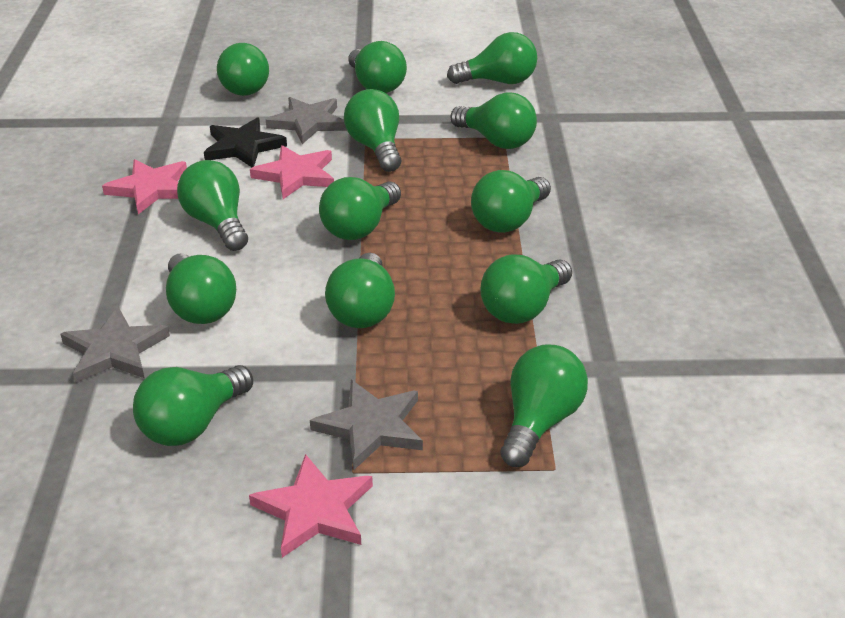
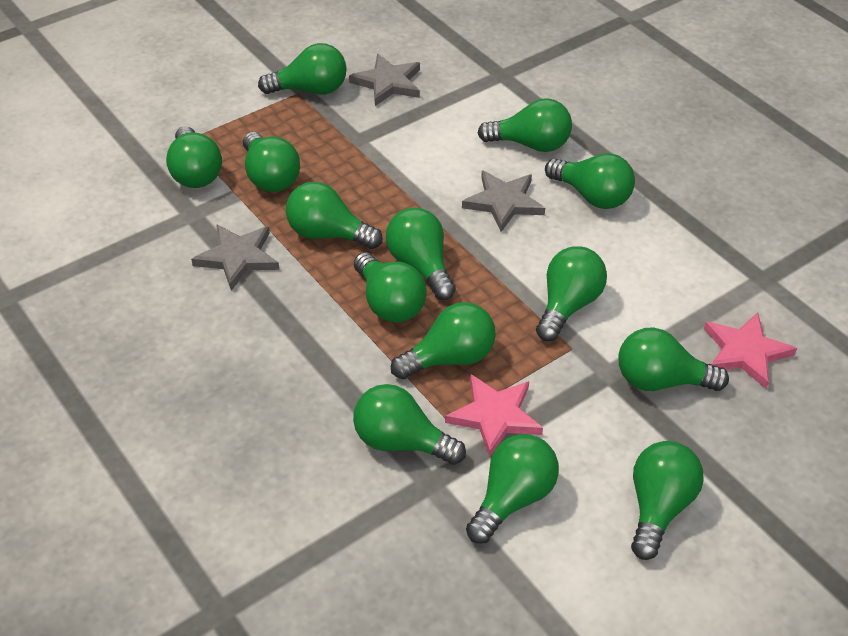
black star: 1 -> 0
green light bulb: 13 -> 14
pink star: 3 -> 2

